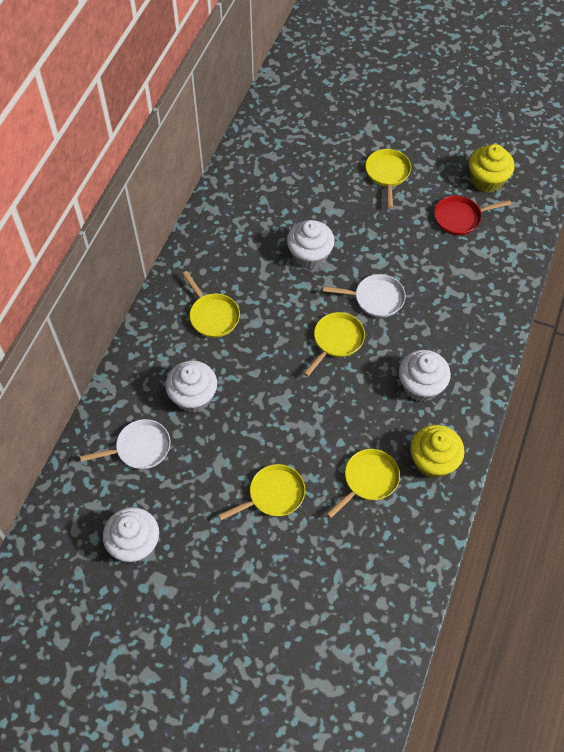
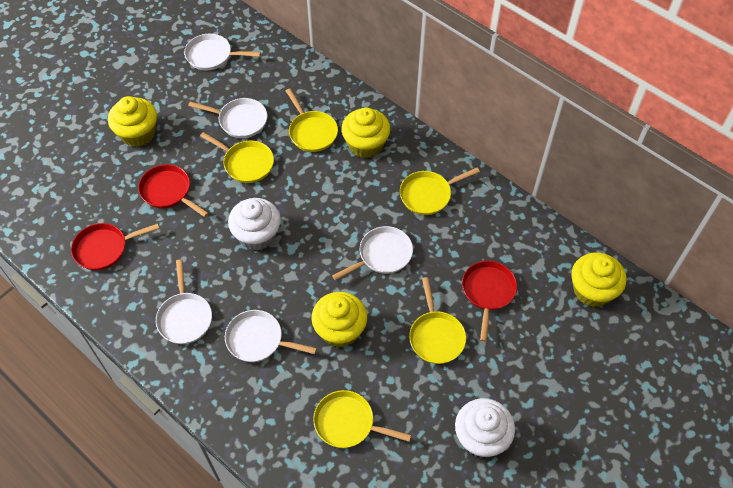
red pan: 1 -> 3
white cupcake: 4 -> 2
white pan: 2 -> 5
yellow cupcake: 2 -> 4

